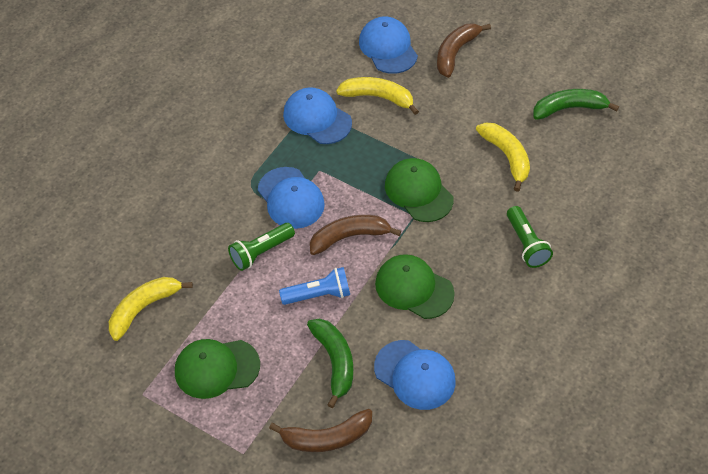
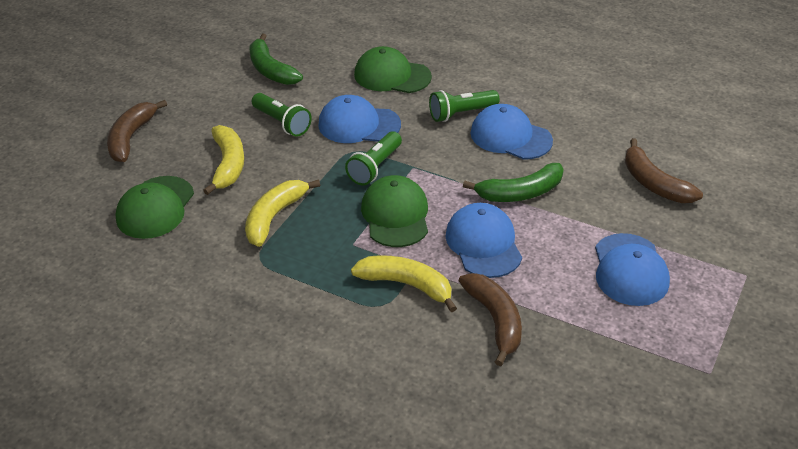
blue flashlight: 1 -> 0
green flashlight: 2 -> 3

